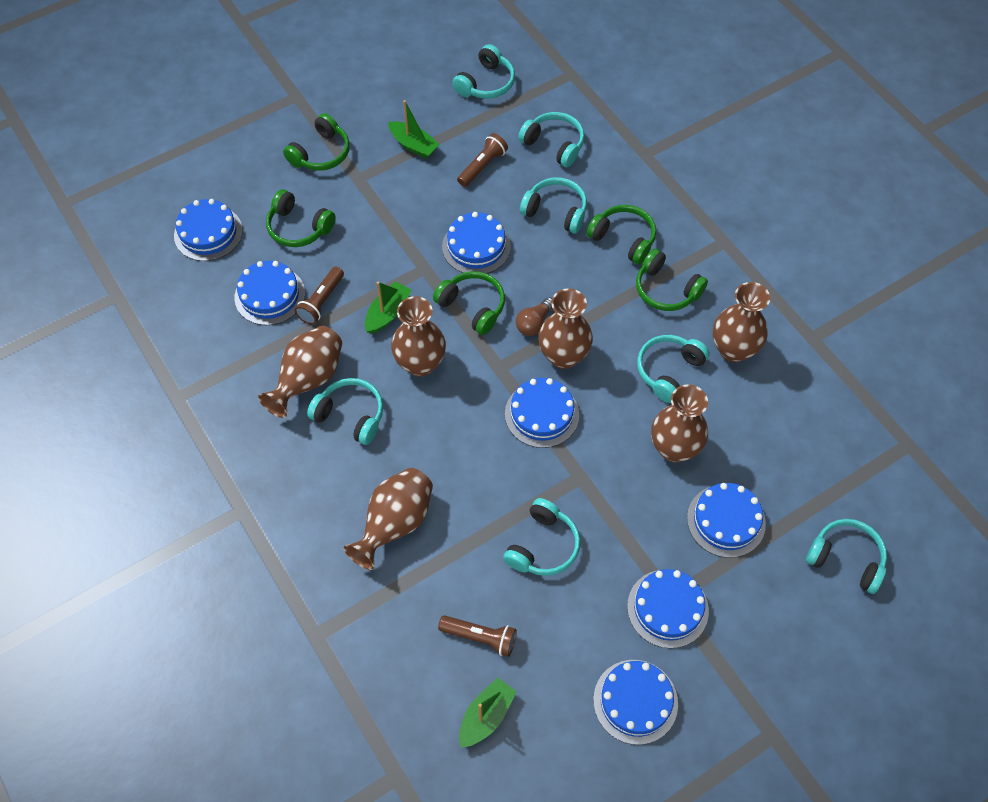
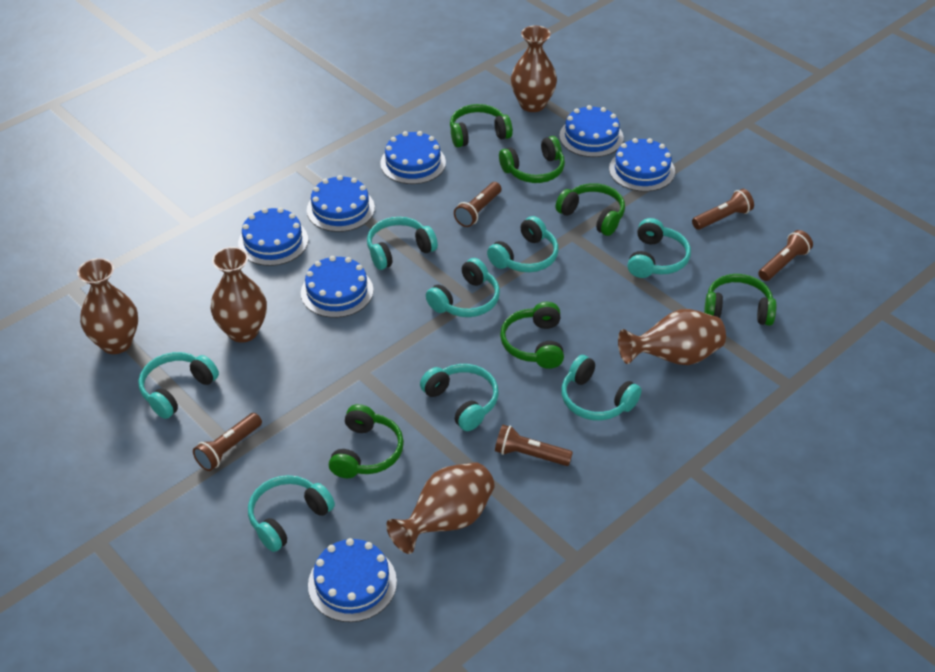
brown flashlight: 3 -> 5
brown light bulb: 1 -> 0
brown vase: 6 -> 5
green boat: 3 -> 0
green headphones: 5 -> 6
turquoise headphones: 7 -> 8

